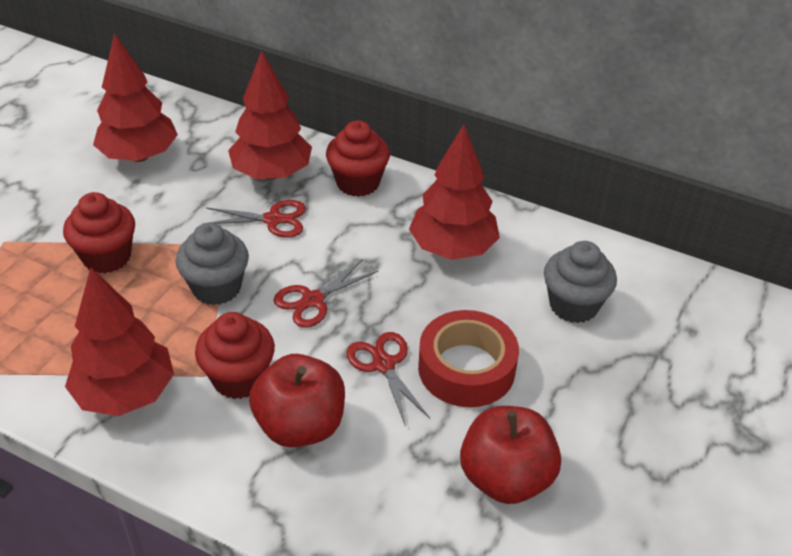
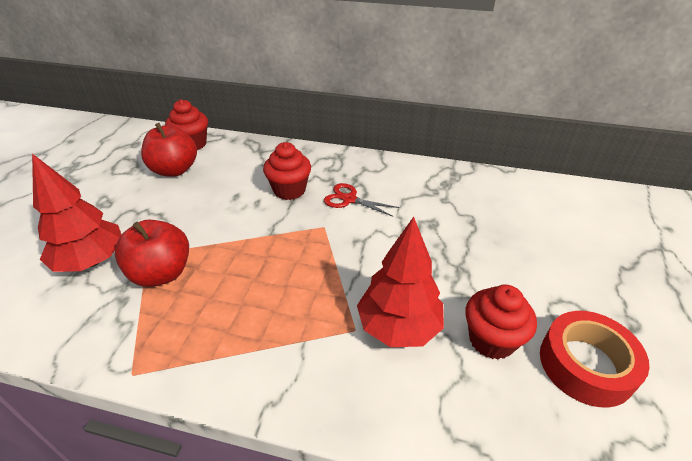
grey cupcake: 2 -> 0
red scissors: 3 -> 1
red tree: 4 -> 2

